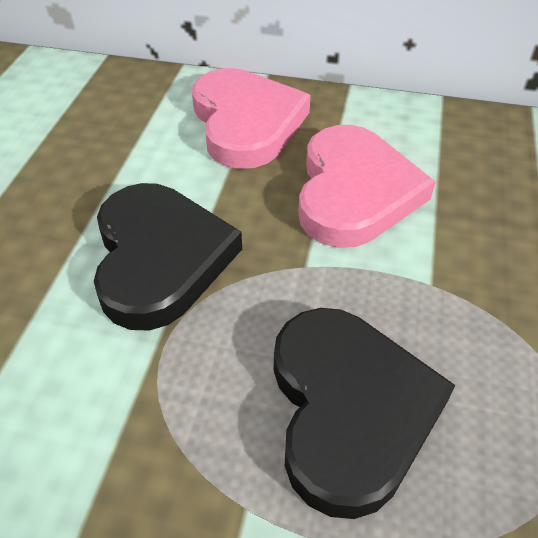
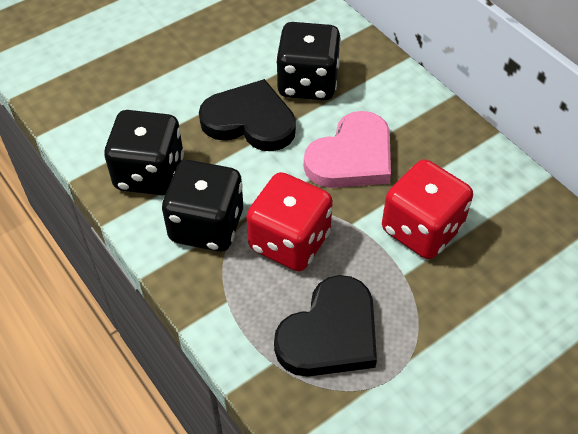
black dice: 0 -> 3
pink heart: 2 -> 1
red dice: 0 -> 2

